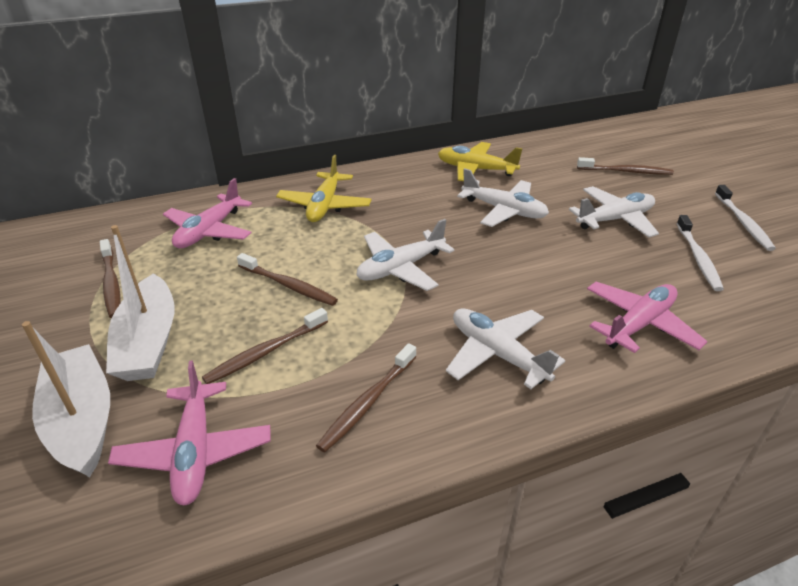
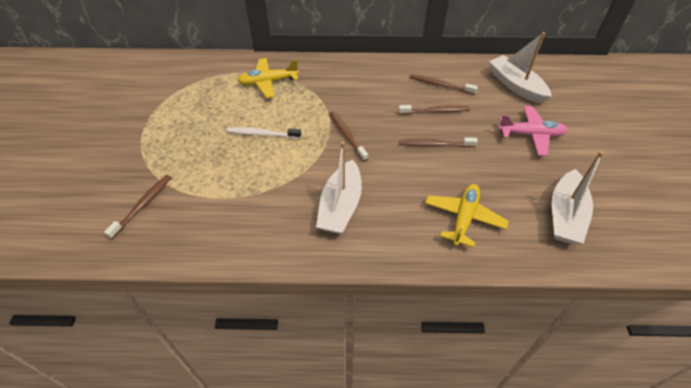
pink plane: 3 -> 1
white boat: 2 -> 3
white plane: 4 -> 0
white toothbrush: 2 -> 1

